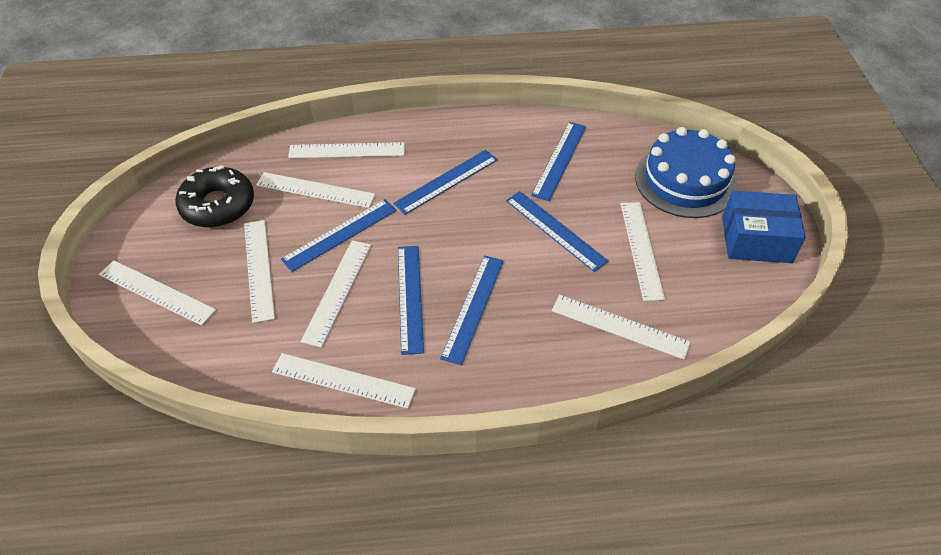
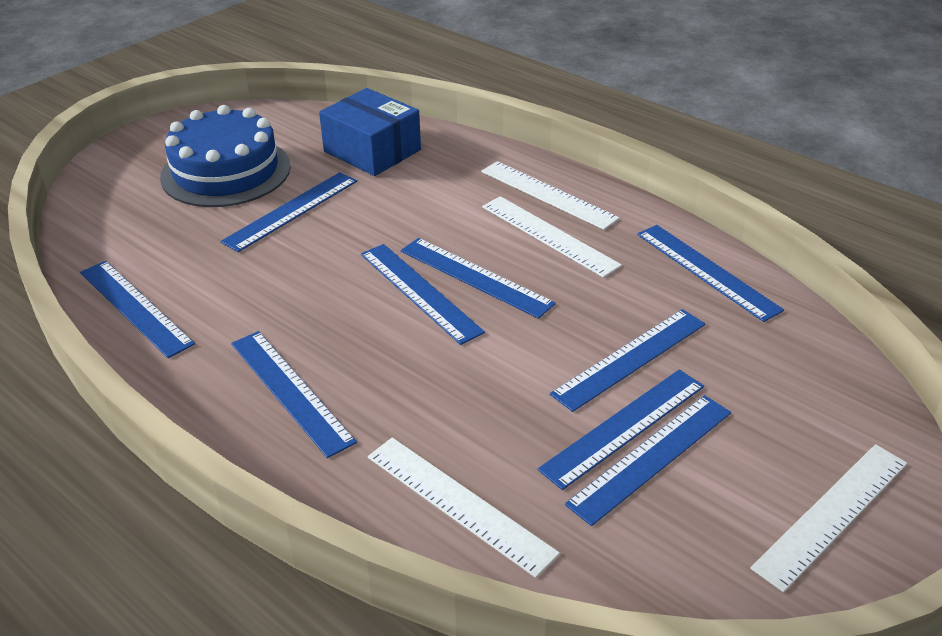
black donut: 1 -> 0
blue ruler: 6 -> 9
white ruler: 8 -> 4

